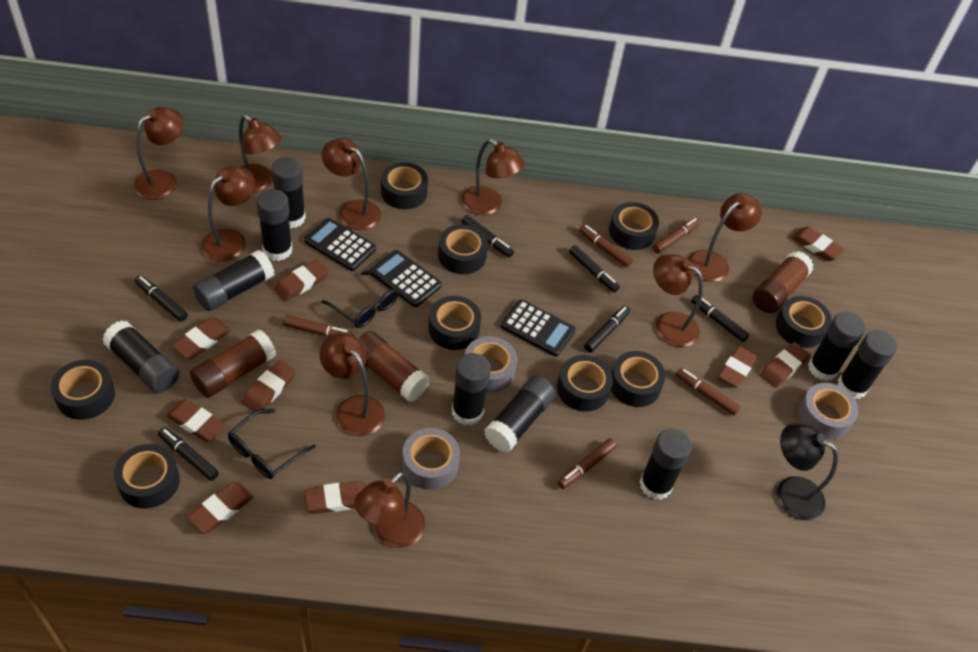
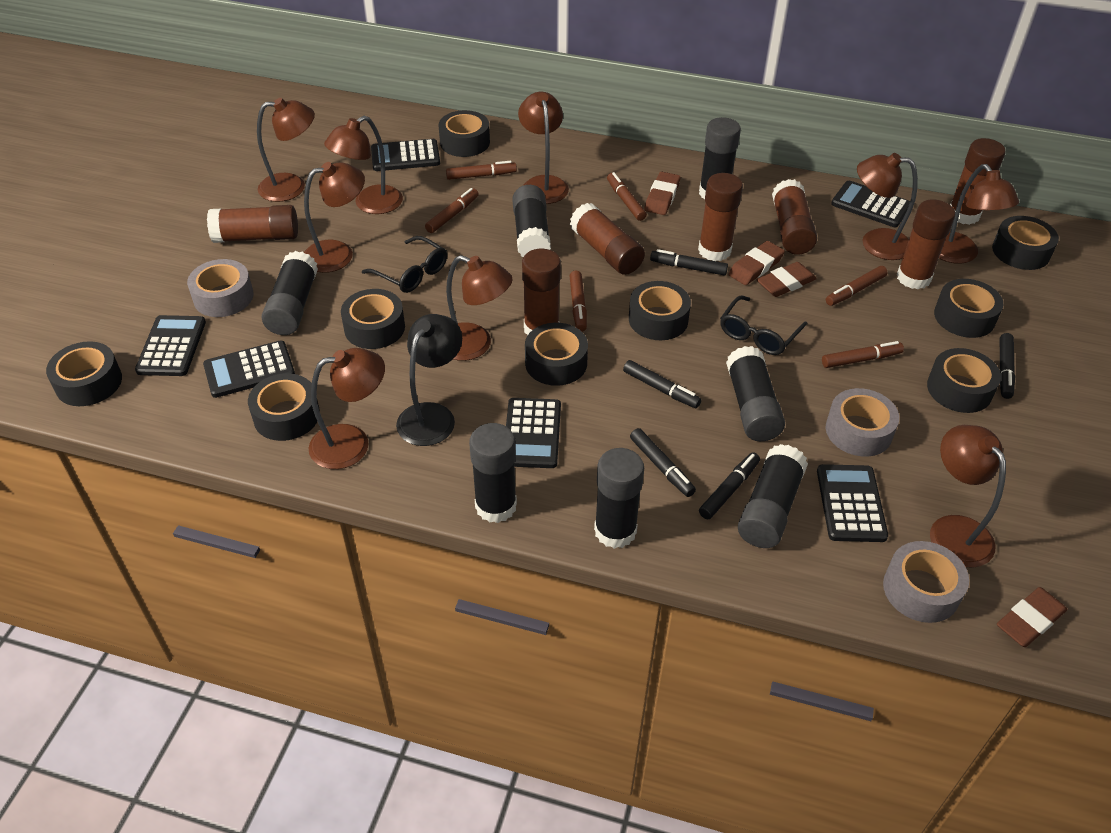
black calculator: 3 -> 6
black glue stick: 9 -> 7
black marker: 6 -> 5
brown eraser: 9 -> 4
brown glue stick: 3 -> 7
brown marker: 5 -> 6

